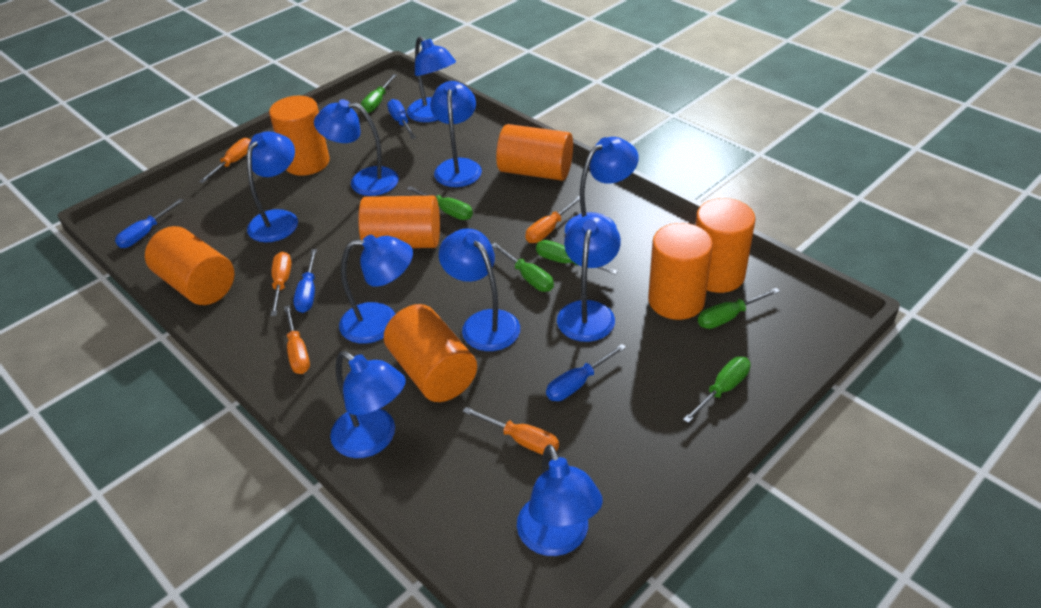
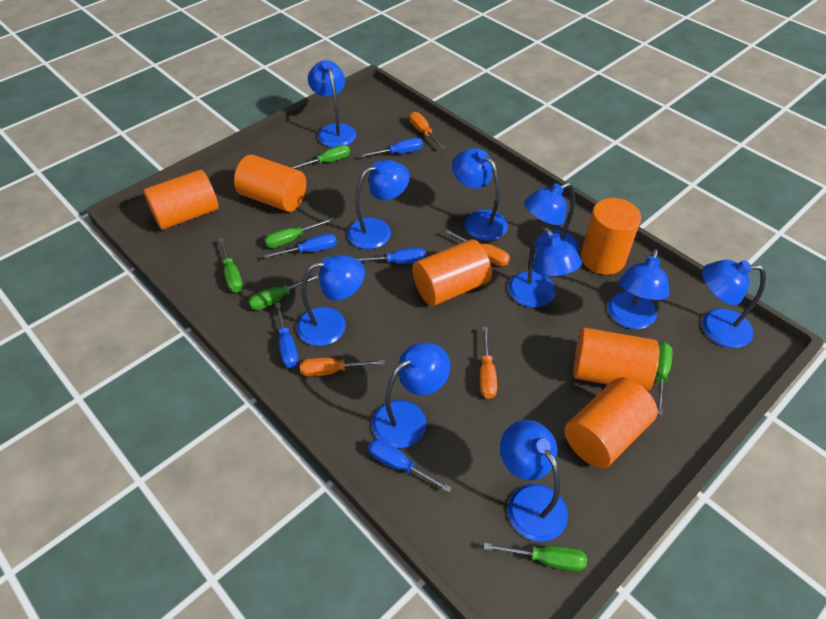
blue screwdriver: 4 -> 5
orange cylinder: 7 -> 6
orange screwdriver: 5 -> 4

